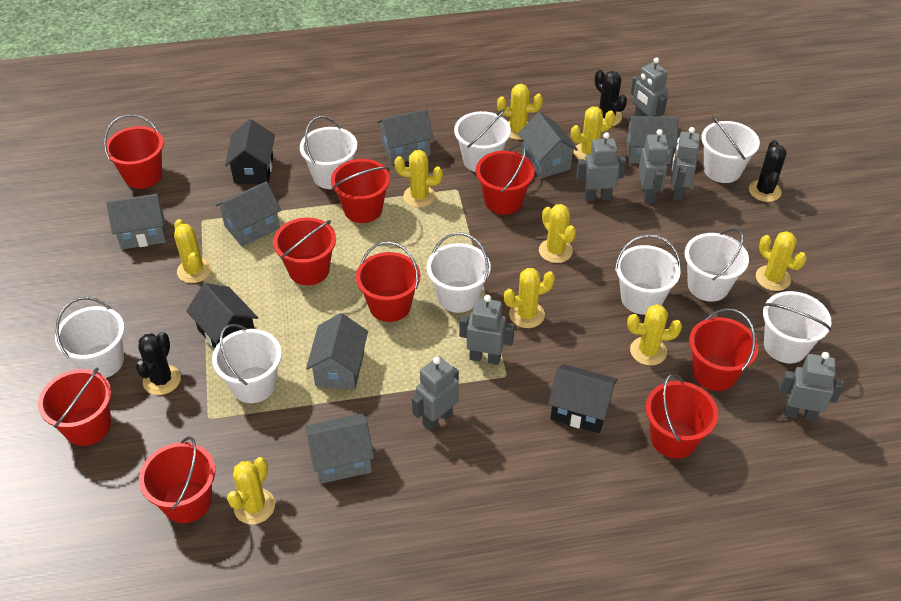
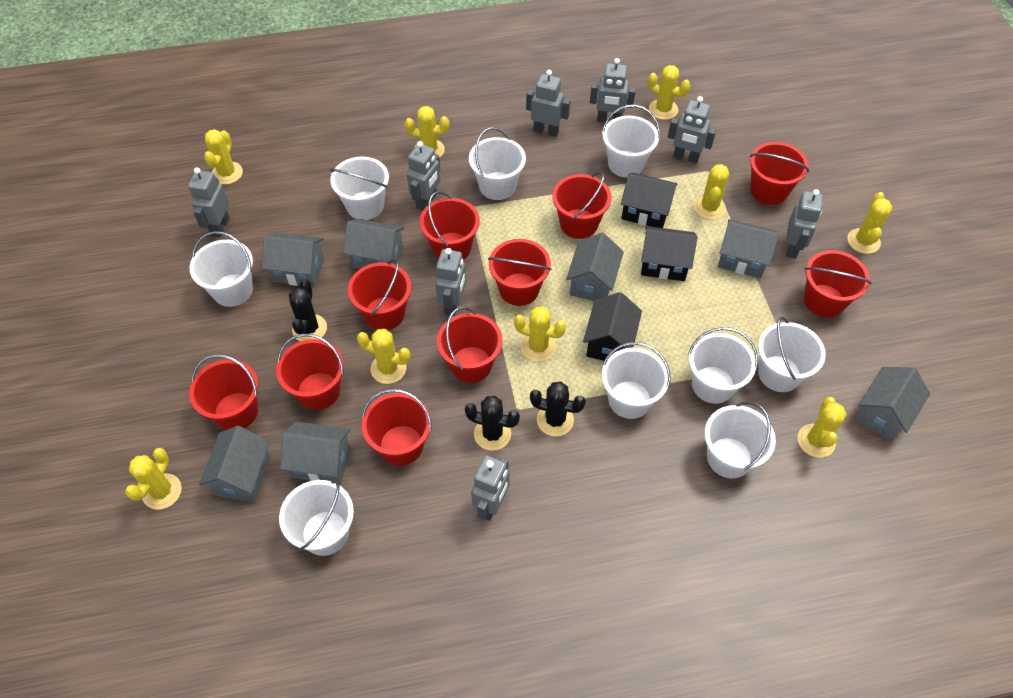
grey robot: 7 -> 8
red bucket: 9 -> 10

